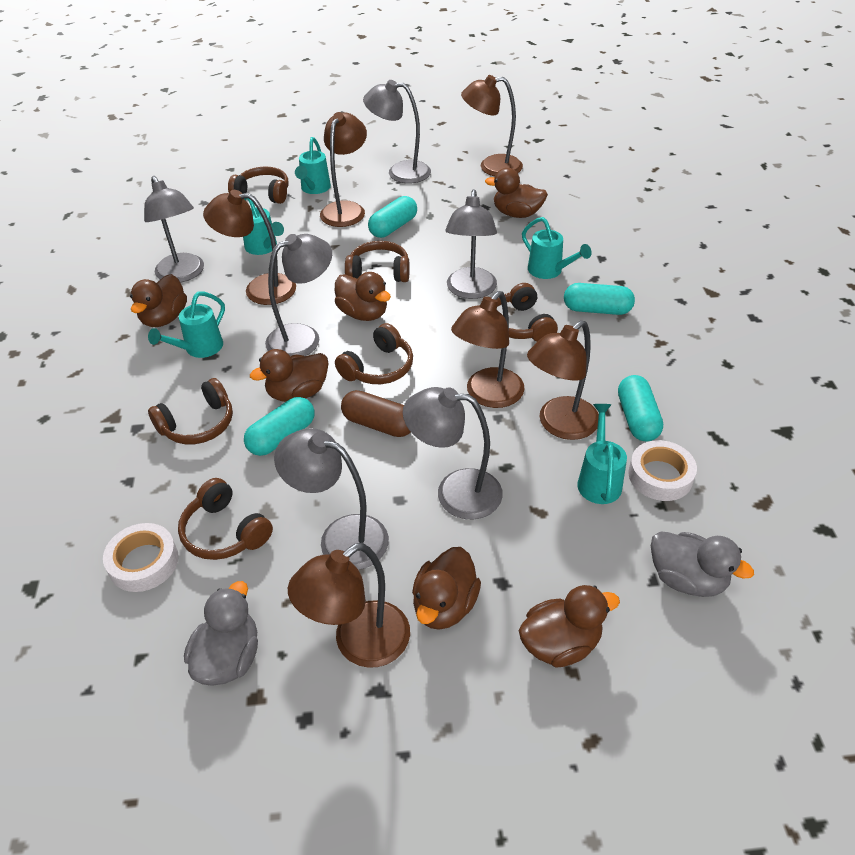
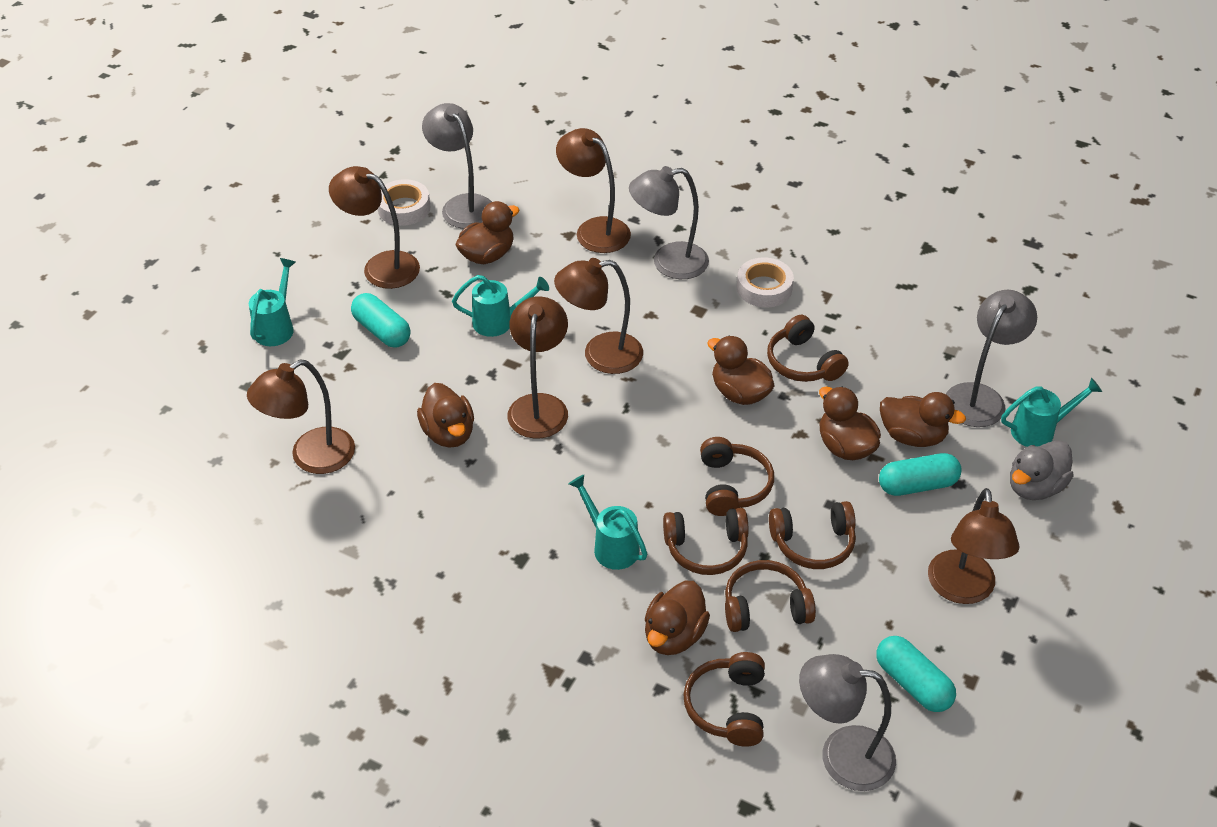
brown capsule: 1 -> 0
grey duck: 2 -> 1
grey lamp: 6 -> 4
turquoise capsule: 4 -> 3
turquoise watering can: 5 -> 4

